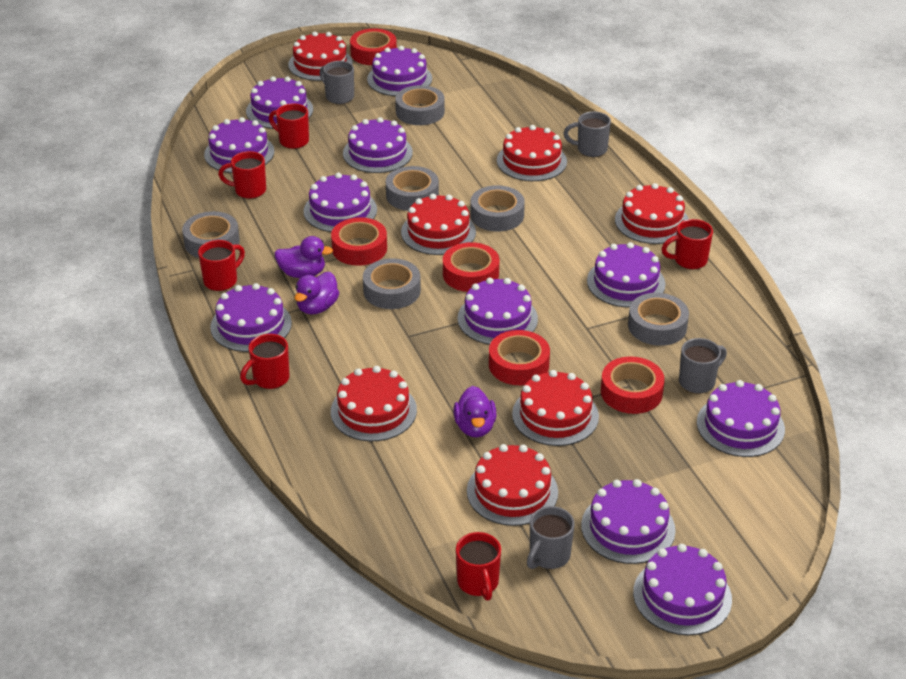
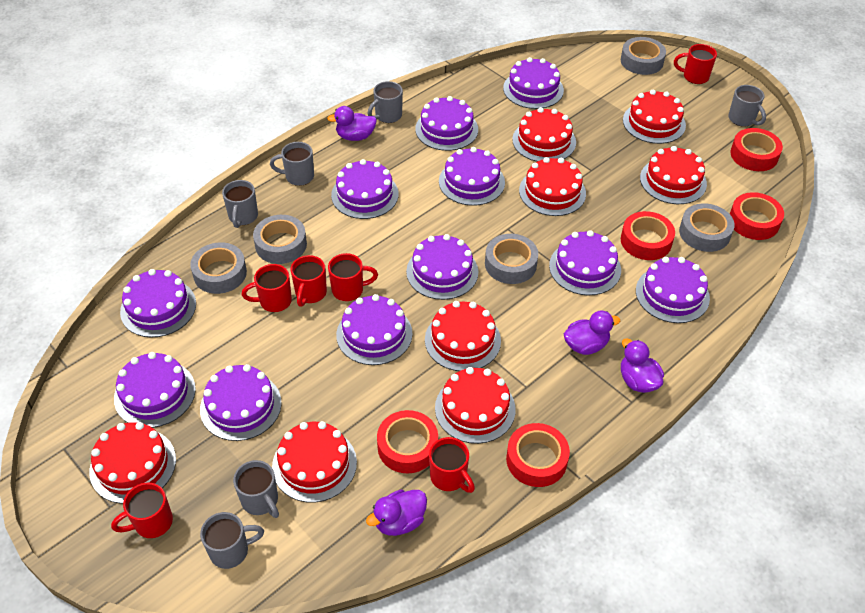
grey mug: 4 -> 6
grey tape: 6 -> 5
purple duck: 3 -> 4
red cake: 7 -> 8

